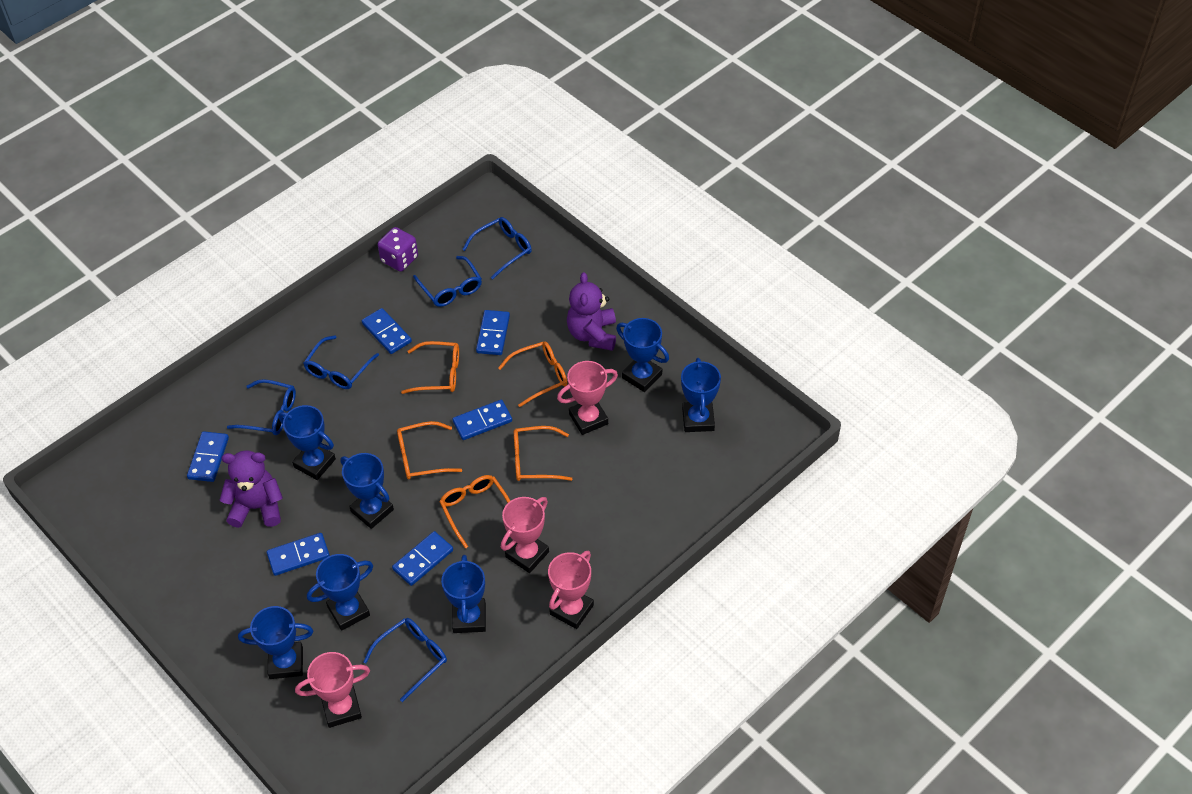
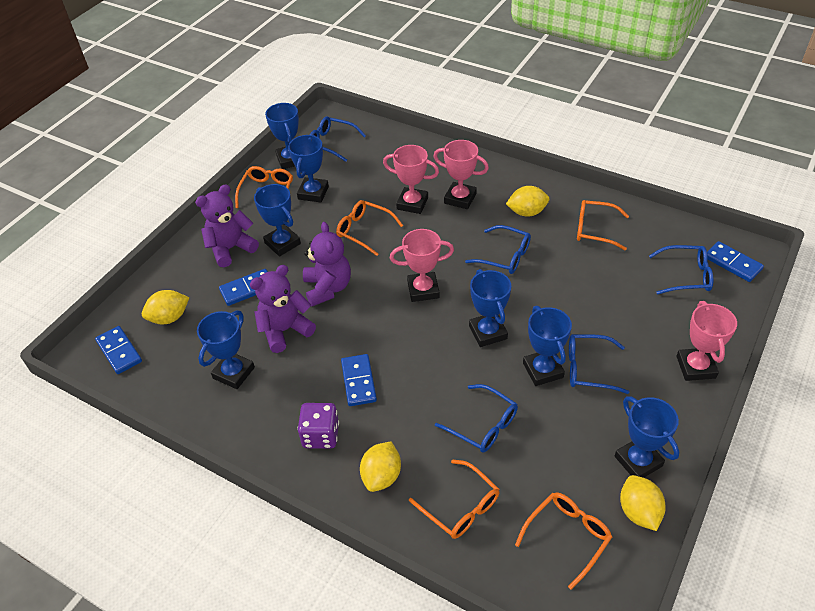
blue domino: 6 -> 4
purple teddy bear: 2 -> 3
yellow lemon: 0 -> 4

